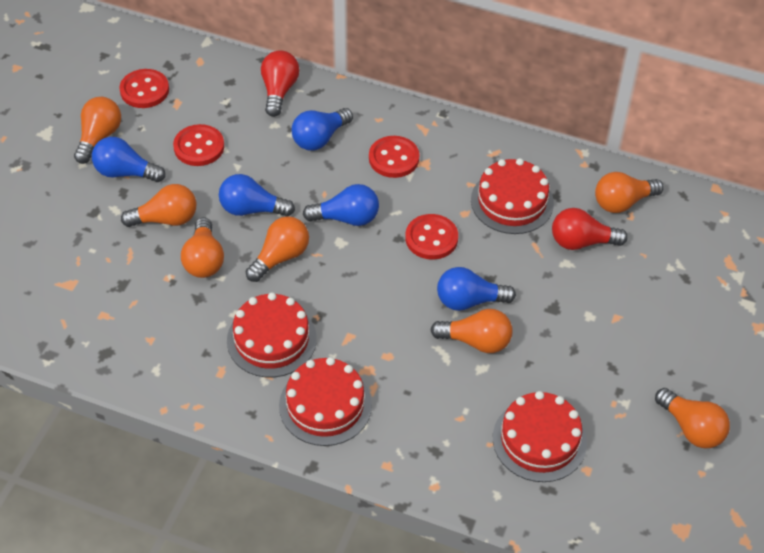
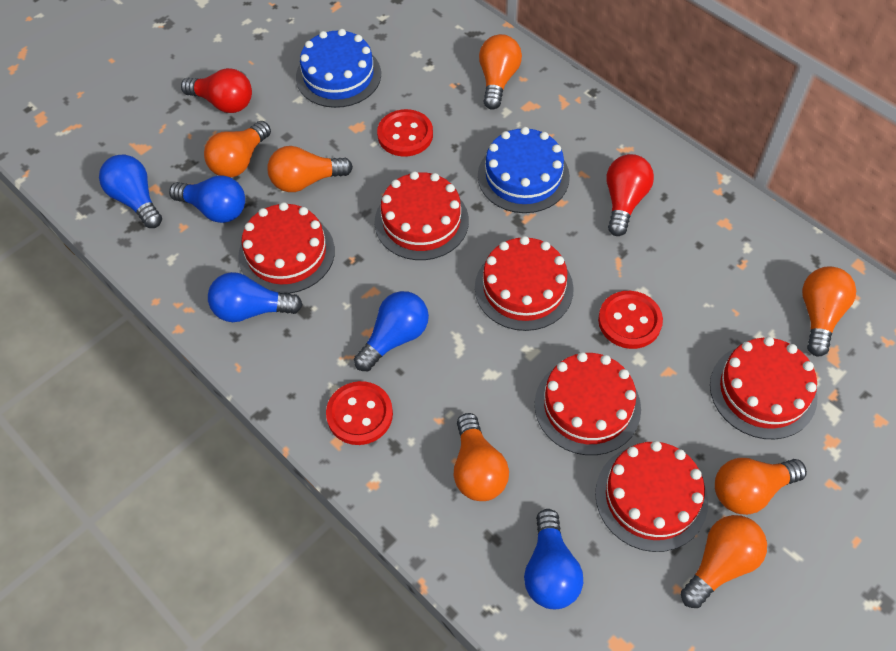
blue cake: 0 -> 2
red button: 4 -> 3
red cake: 4 -> 6

